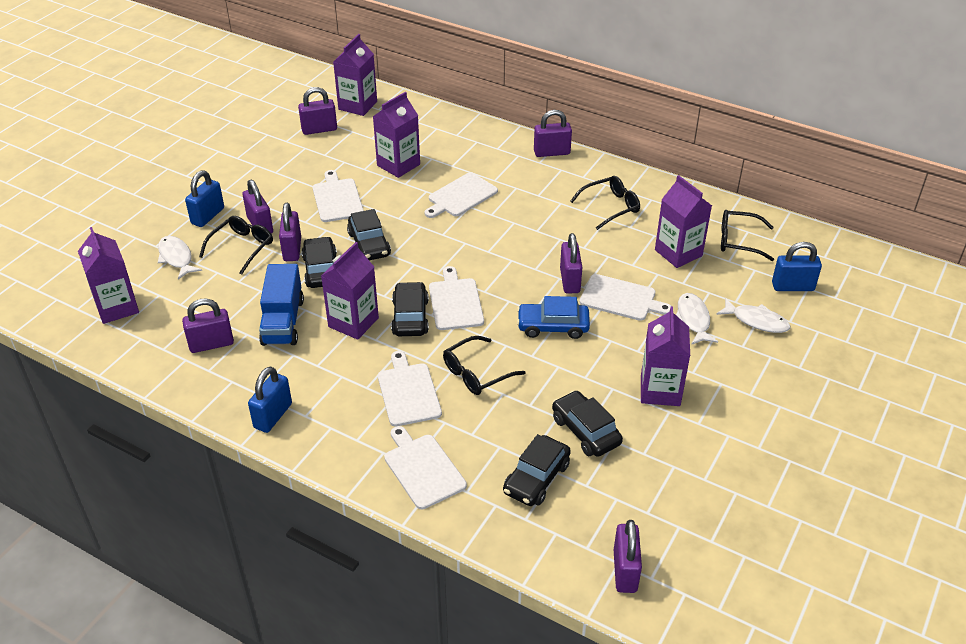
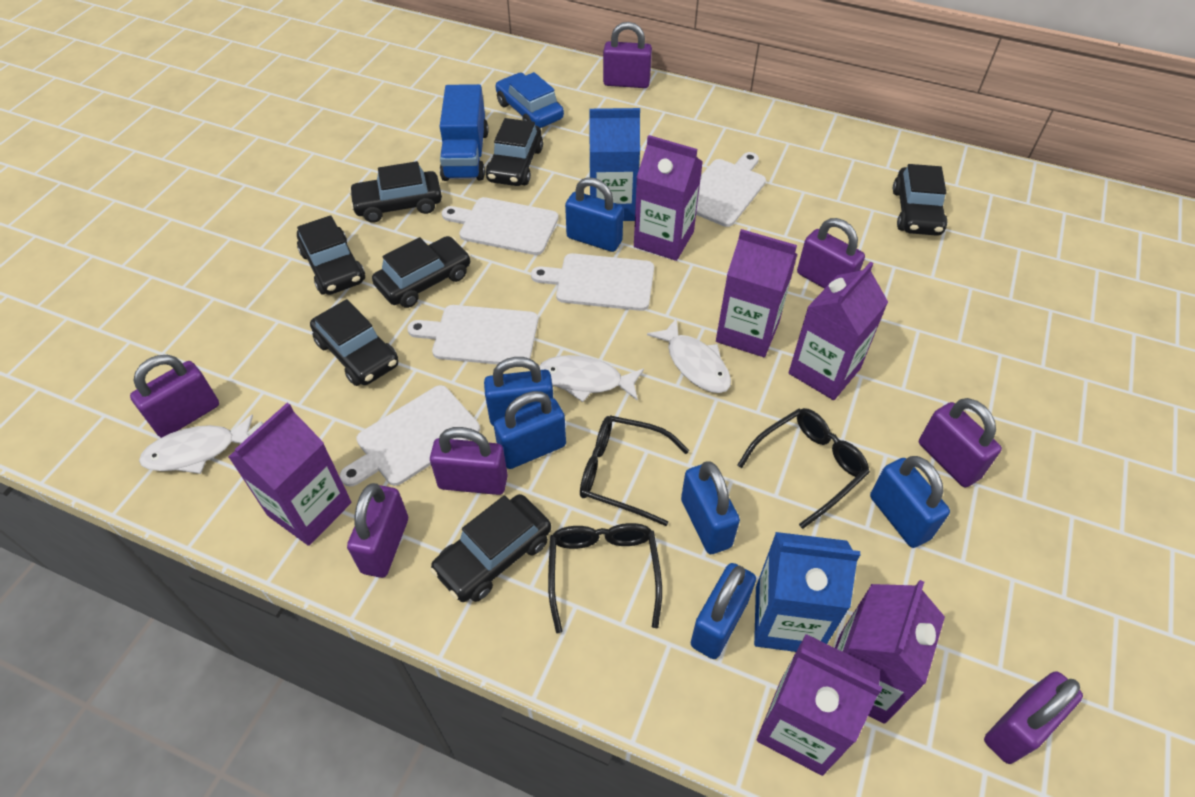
black car: 5 -> 7
black glasses: 4 -> 3
blue carton: 0 -> 2
blue padlock: 3 -> 6
white cutting board: 6 -> 5

